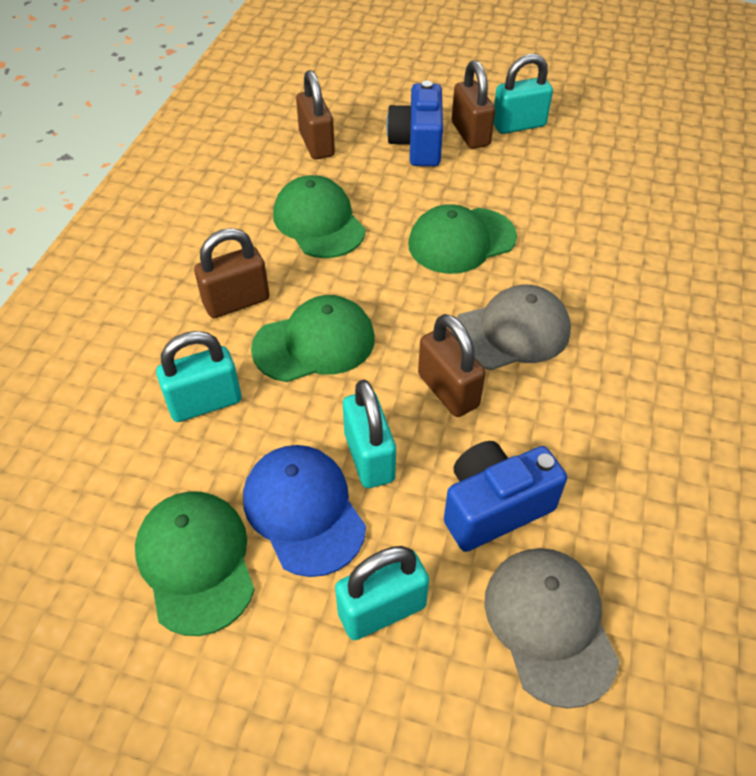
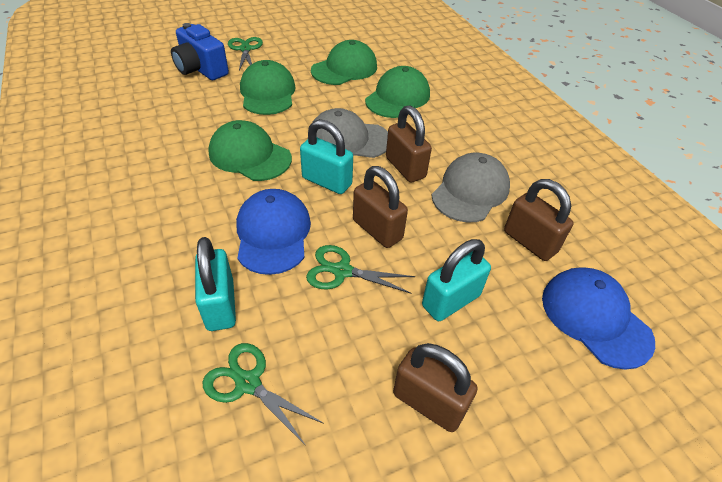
blue camera: 2 -> 1
blue cap: 1 -> 2
green scissors: 0 -> 3
turquoise padlock: 4 -> 3

